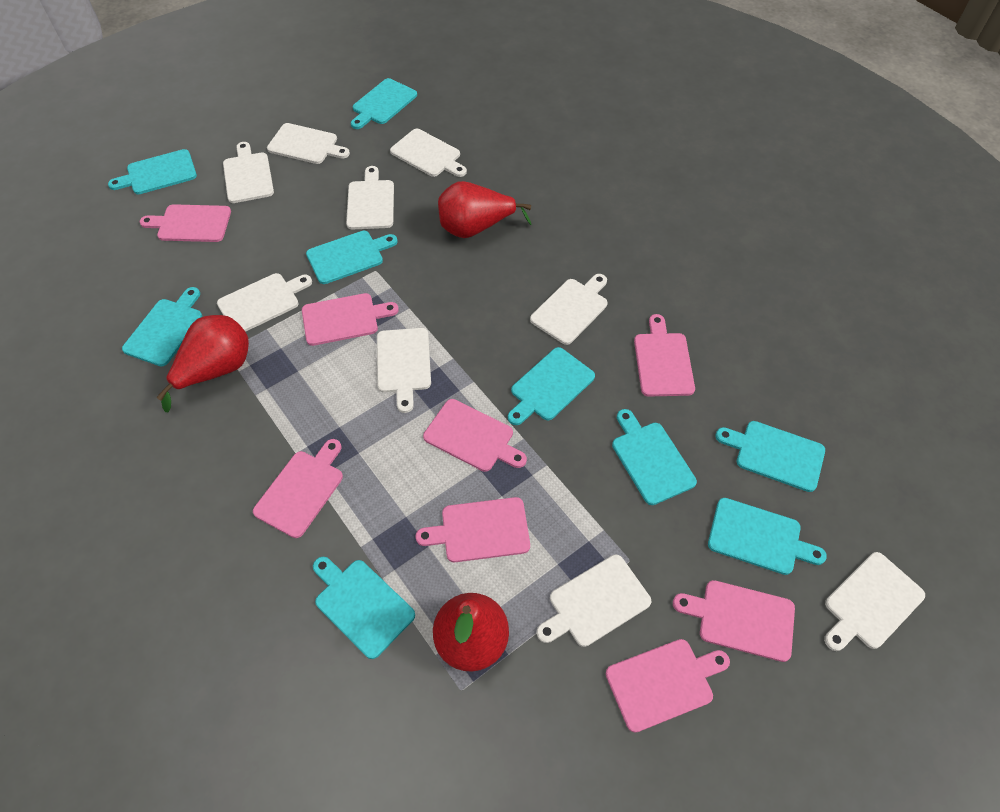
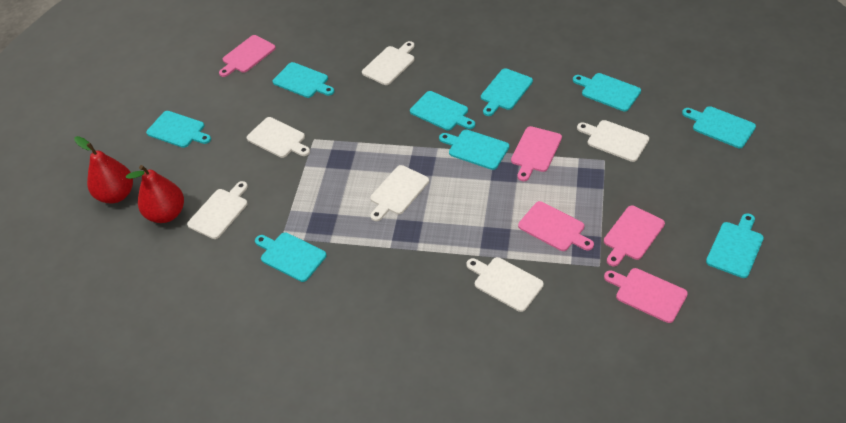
pink cutting board: 8 -> 5
red pear: 3 -> 2
white cutting board: 9 -> 6

